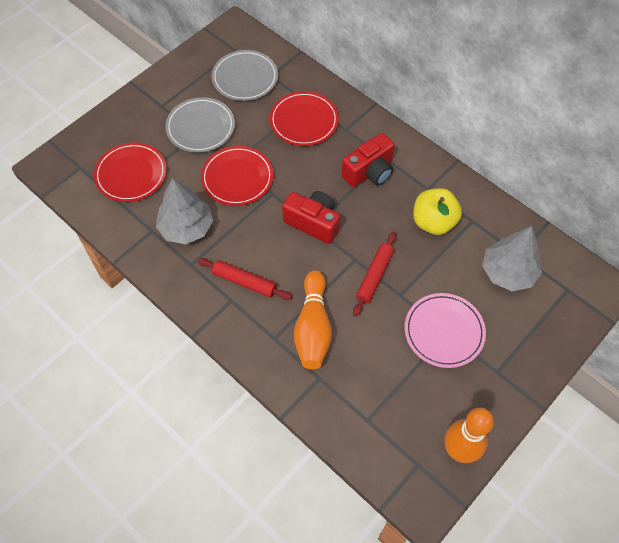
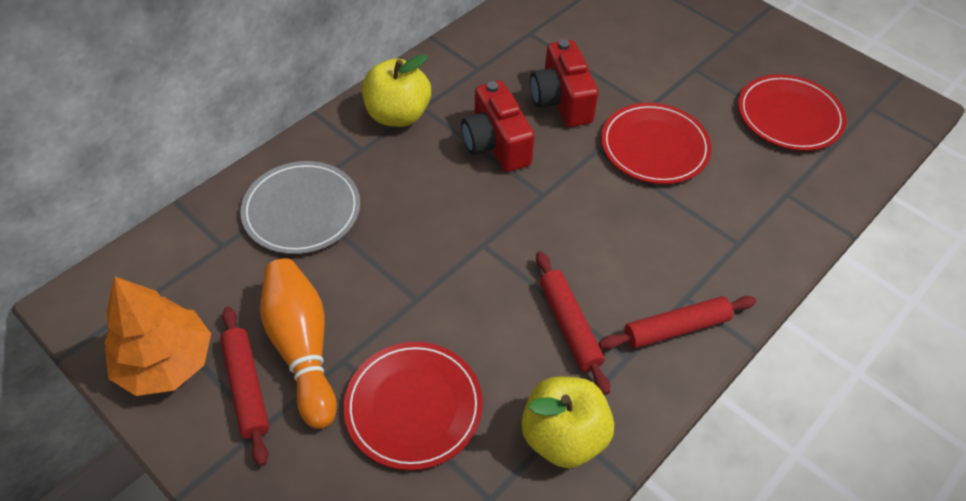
grey plate: 2 -> 1
grey tree: 2 -> 0
orange bowling pin: 2 -> 1
orange tree: 0 -> 1
pink plate: 1 -> 0
red rolling pin: 2 -> 3
yellow apple: 1 -> 2

